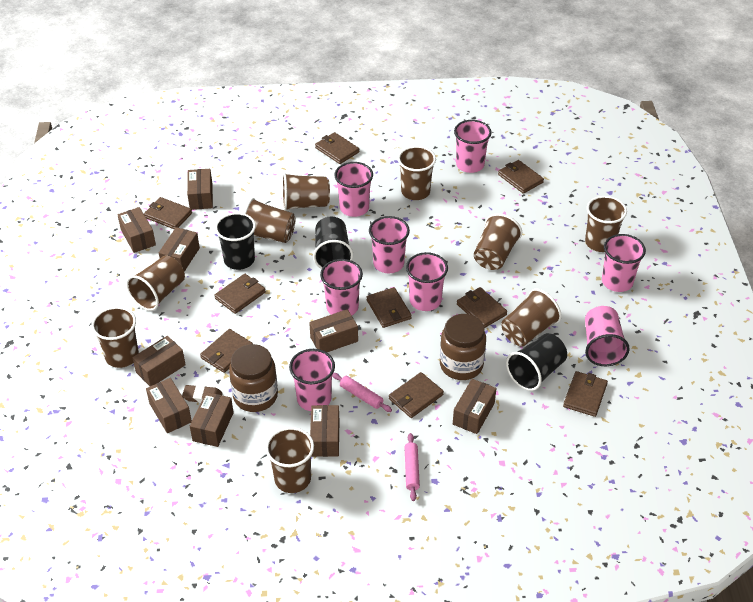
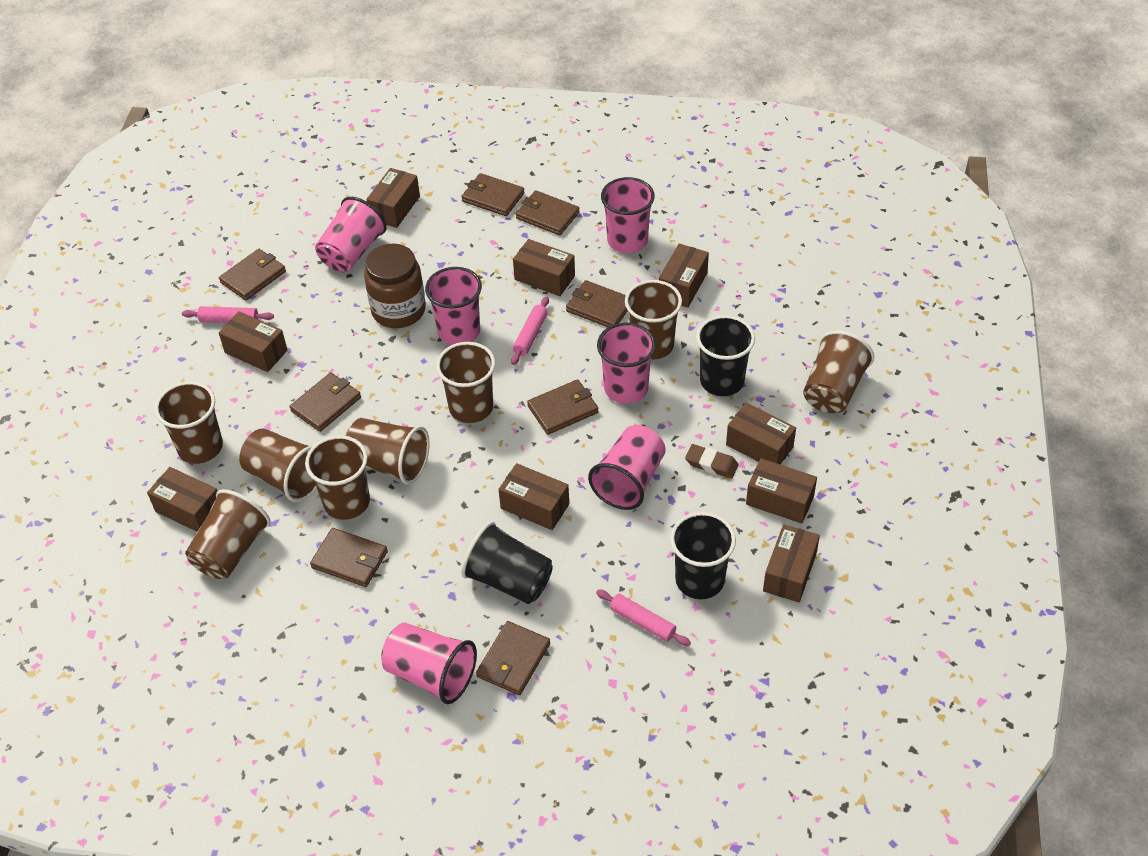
brown cup: 9 -> 8
brown jar: 2 -> 1
brown wallet: 9 -> 8
pink cup: 8 -> 6
pink rolling pin: 2 -> 3

